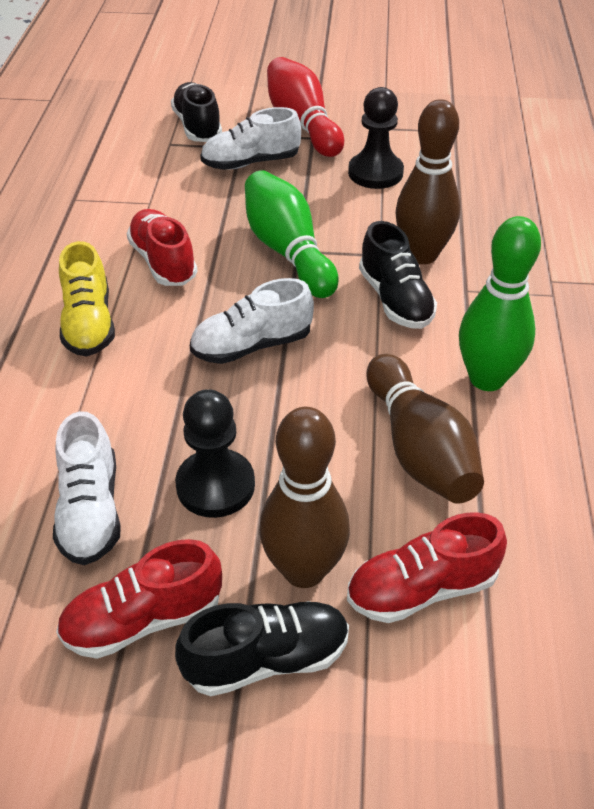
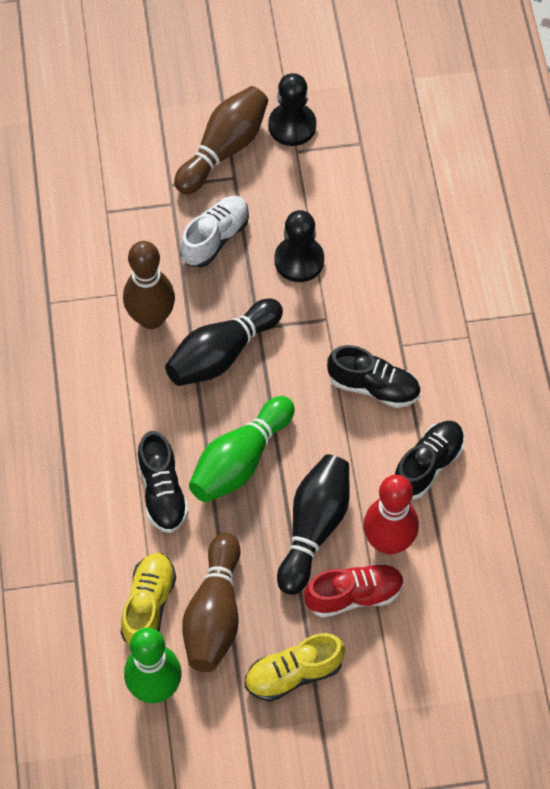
black bowling pin: 0 -> 2
red shoe: 3 -> 1
white shoe: 3 -> 1
yellow shoe: 1 -> 2

